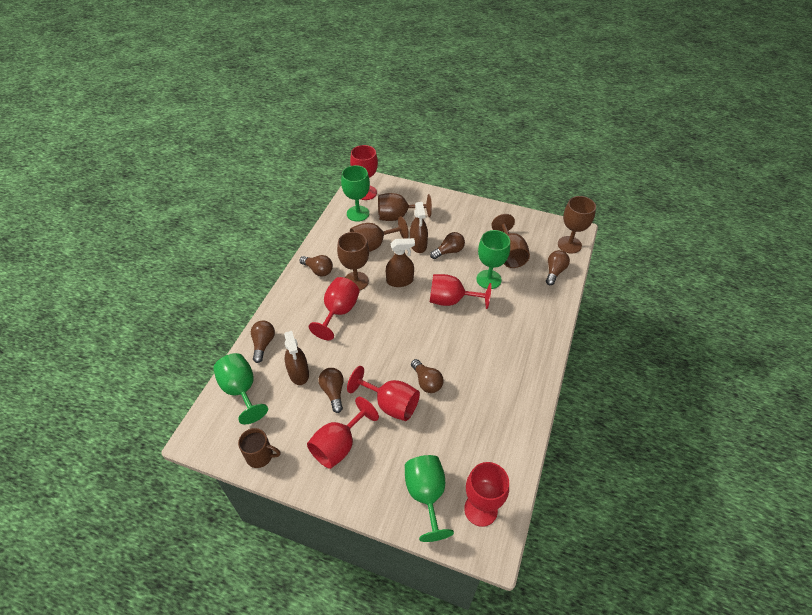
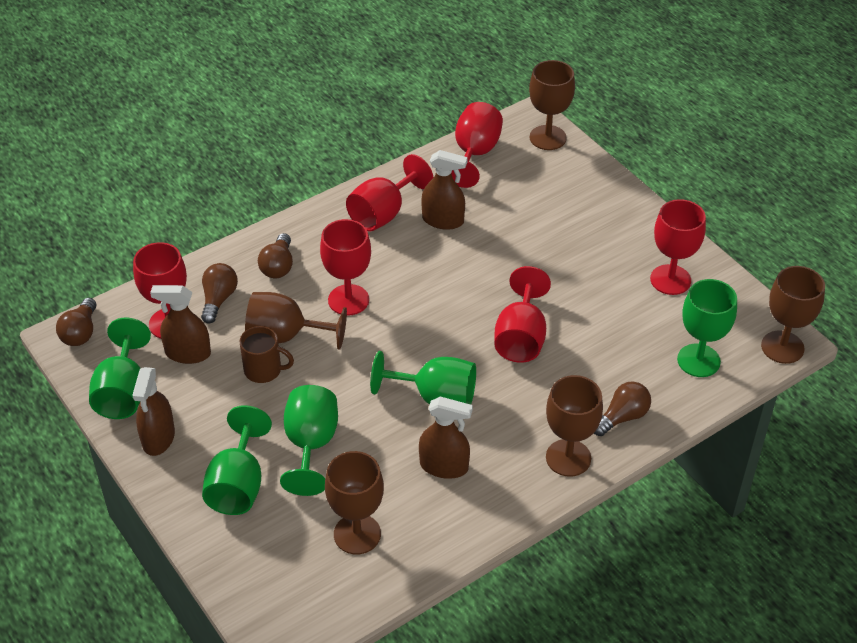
brown light bulb: 6 -> 4
brown spray bottle: 3 -> 4
green goblet: 4 -> 5

